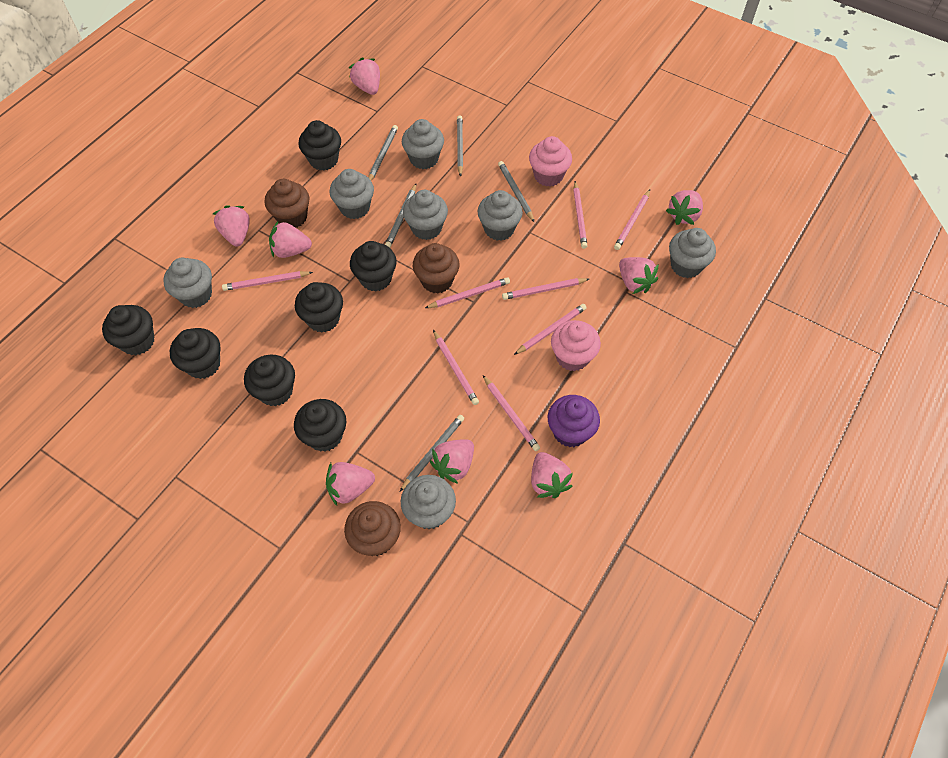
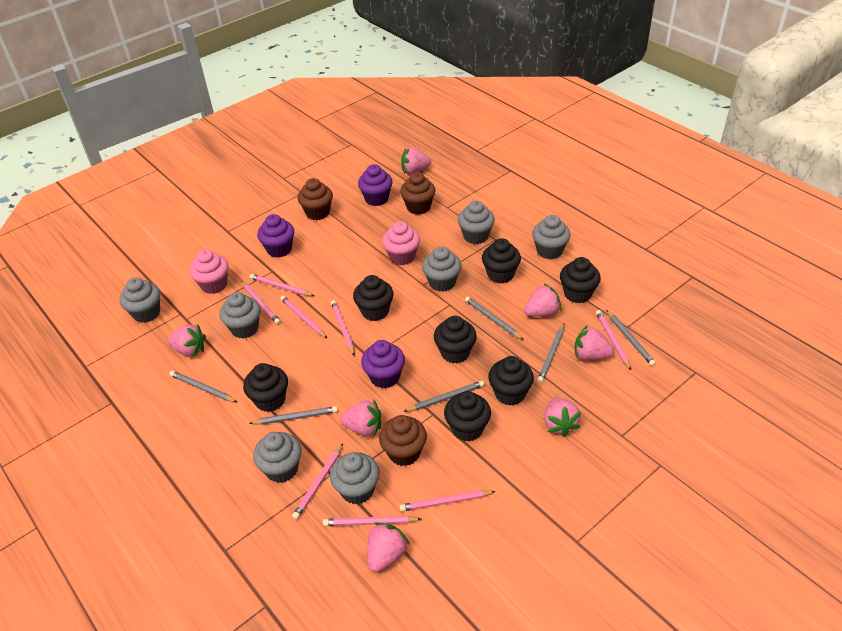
grey pencil: 5 -> 6
pink strawberry: 8 -> 7
purple cupcake: 1 -> 3

